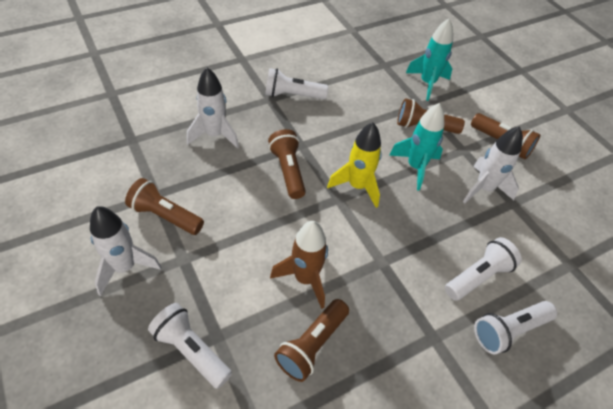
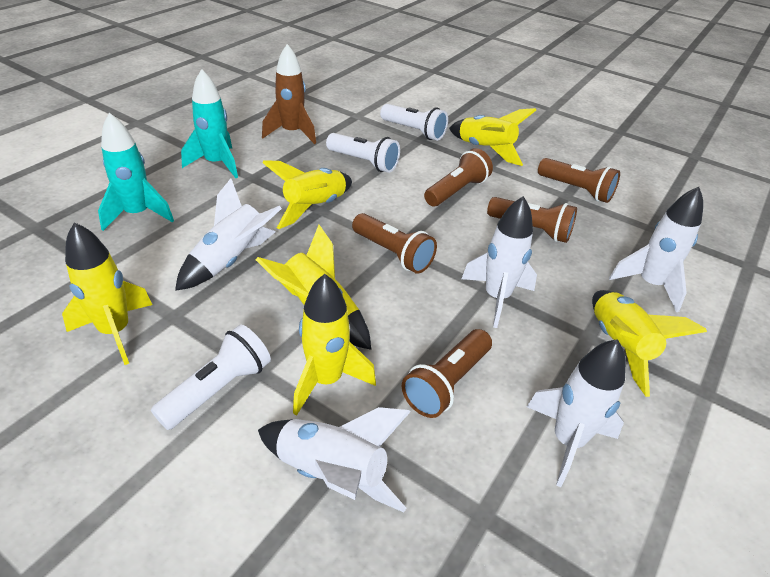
white flashlight: 4 -> 3
white rocket: 3 -> 5
yellow rocket: 1 -> 6

